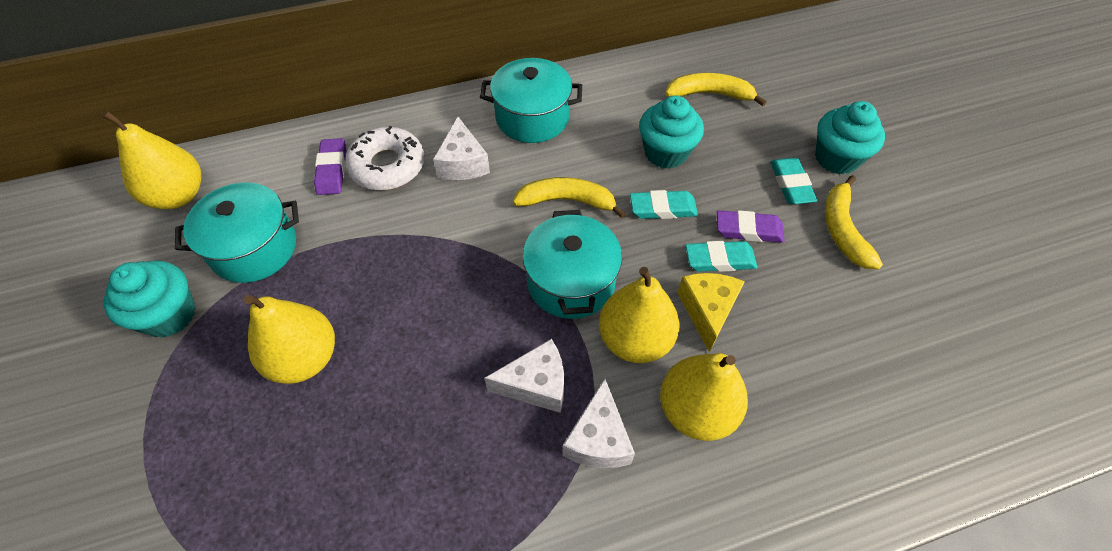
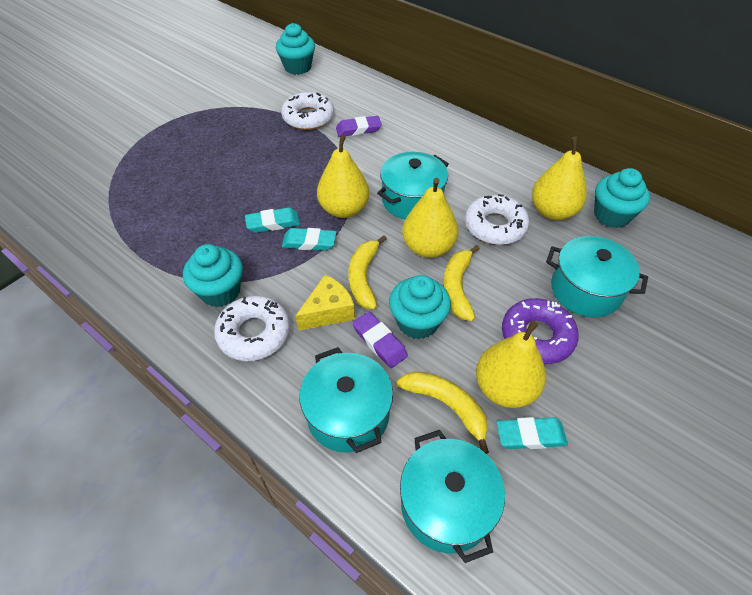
purple donut: 0 -> 1
turquoise cupcake: 3 -> 4
turquoise pot: 3 -> 4
white cheese: 3 -> 0
white donut: 1 -> 3

